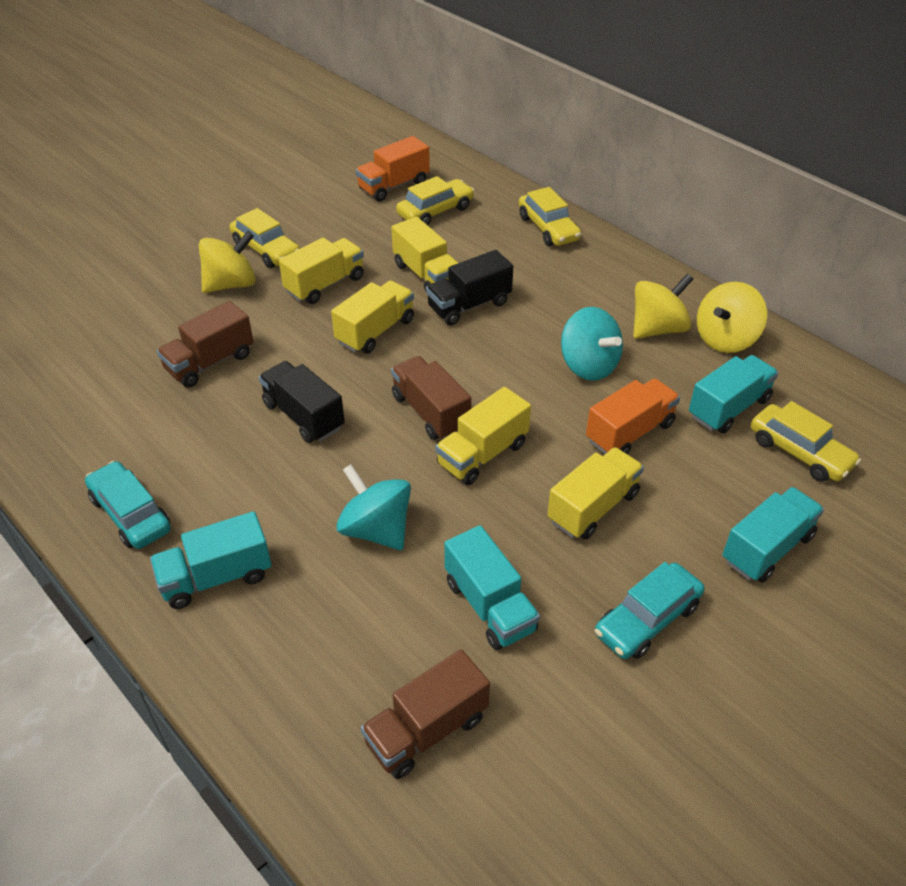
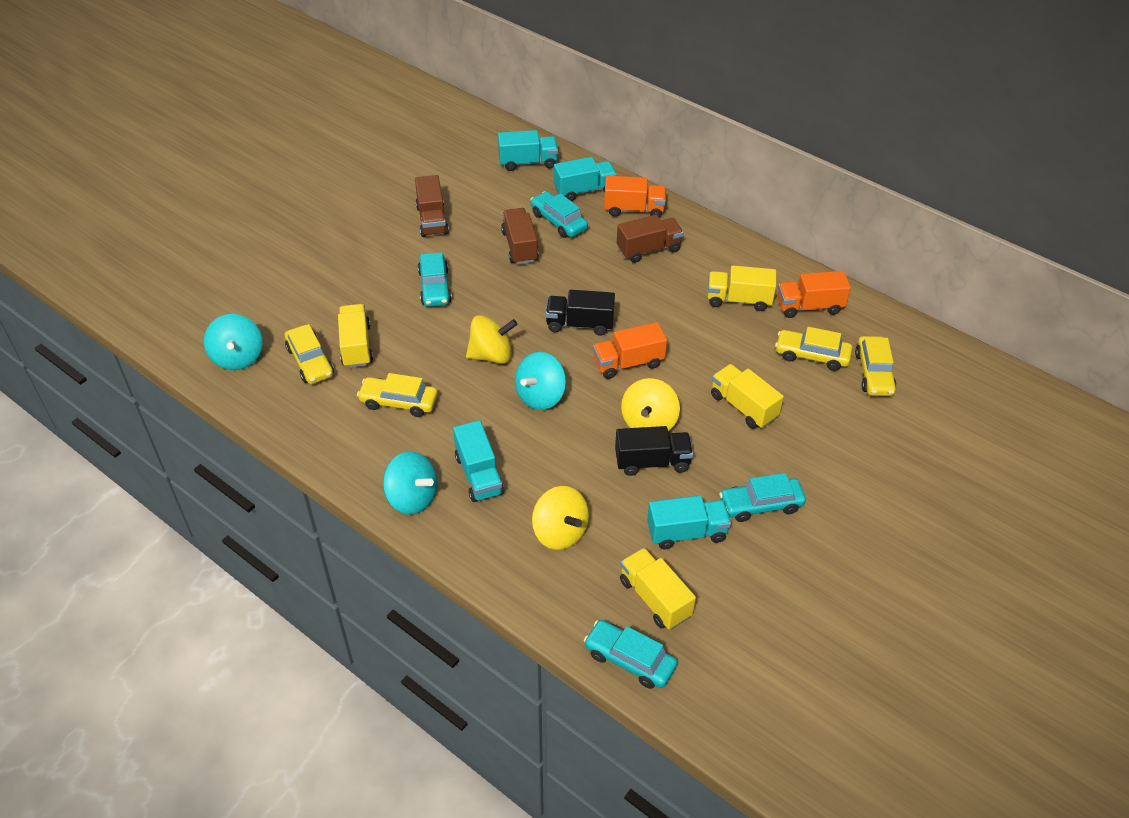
orange truck: 2 -> 3
turquoise car: 2 -> 4
turquoise spinning top: 2 -> 3
yellow truck: 5 -> 4

